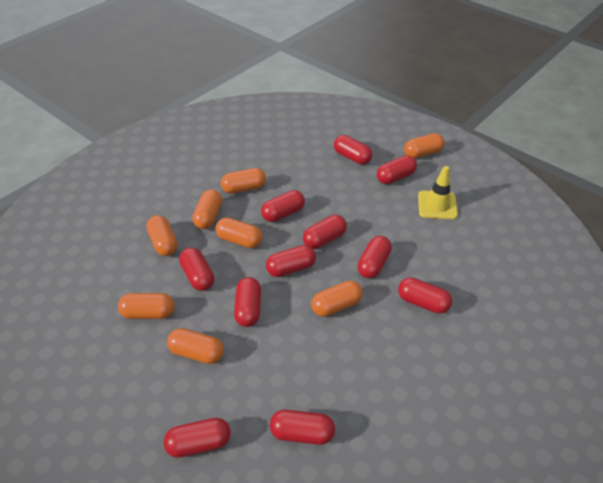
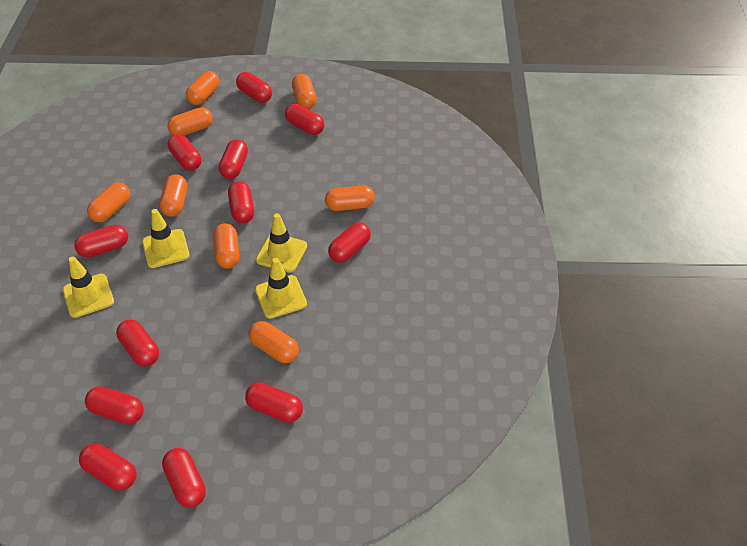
red capsule: 11 -> 12
yellow traffic cone: 1 -> 4

